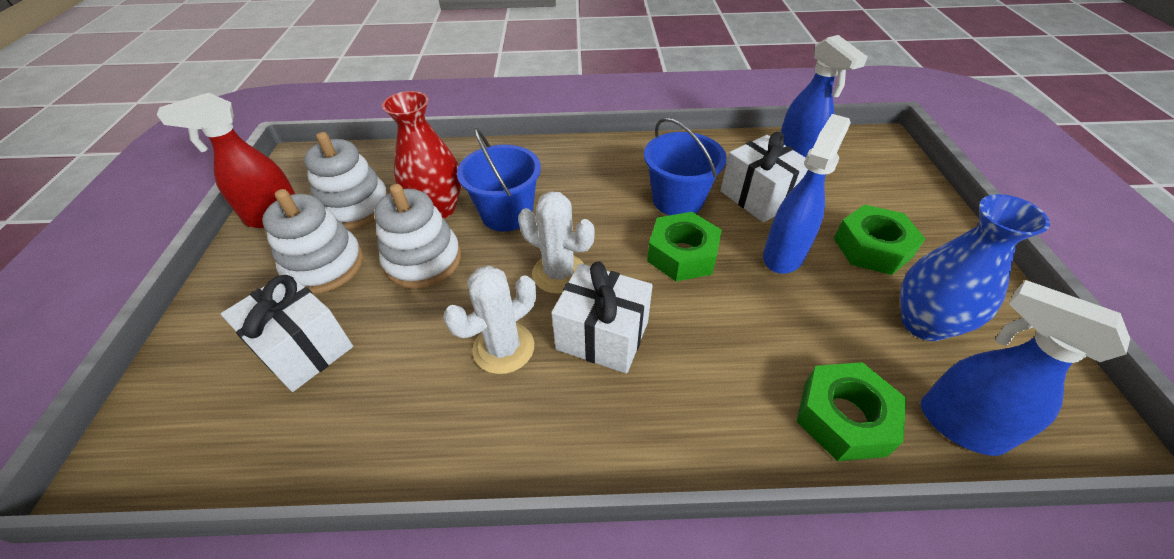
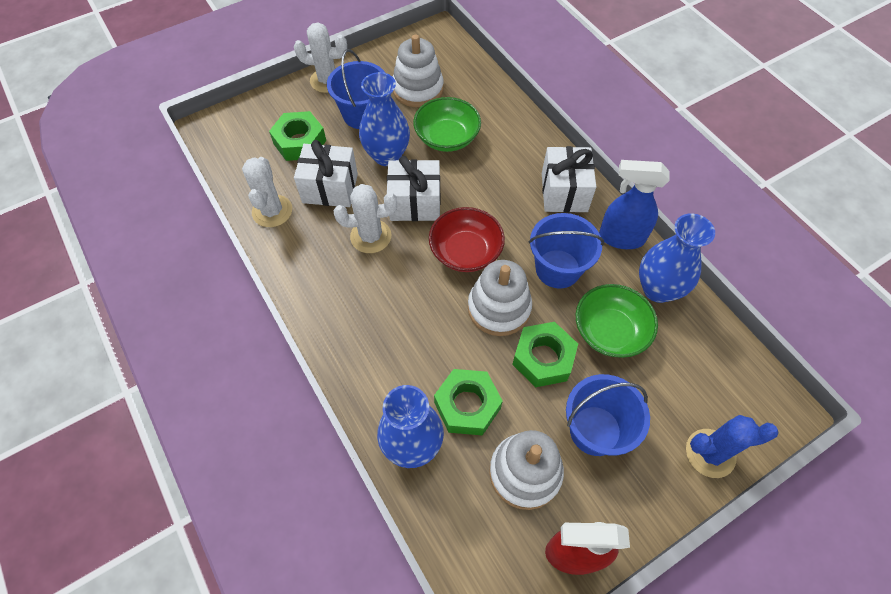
blue bucket: 2 -> 3
blue cactus: 0 -> 1
blue spray bottle: 3 -> 1
blue vase: 1 -> 3
green bowl: 0 -> 2
red bowl: 0 -> 1
red vase: 1 -> 0
white cactus: 2 -> 3

